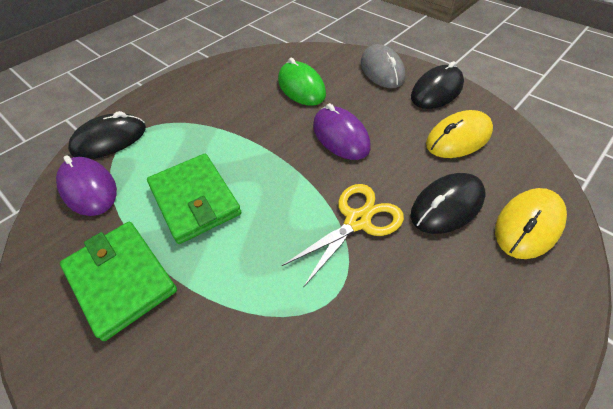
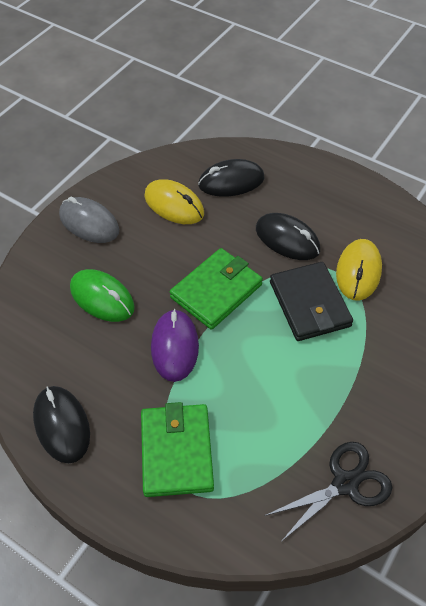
black scissors: 0 -> 1
black wallet: 0 -> 1
purple mouse: 2 -> 1
yellow scissors: 1 -> 0

